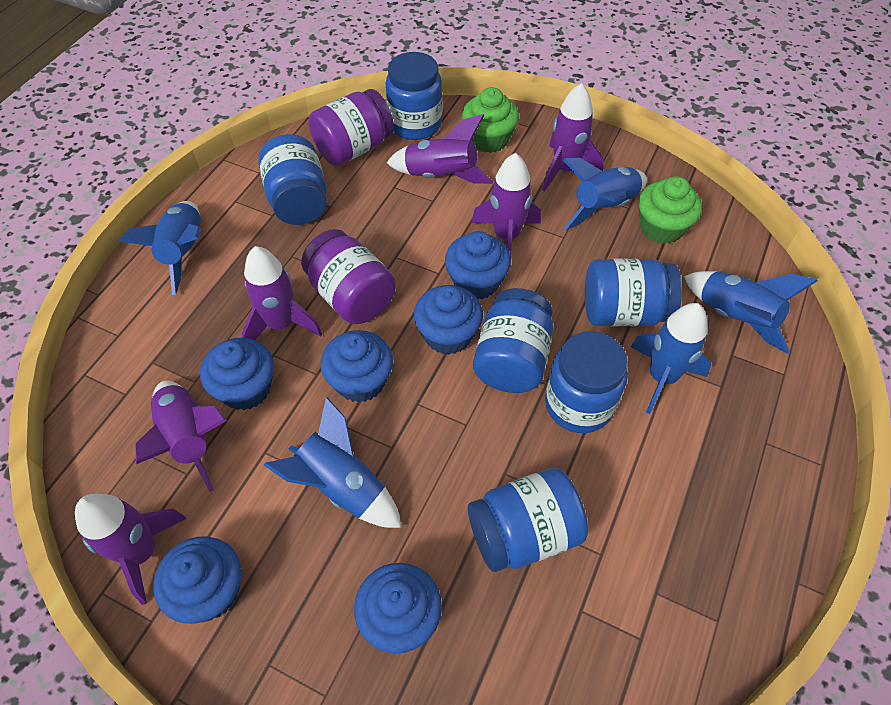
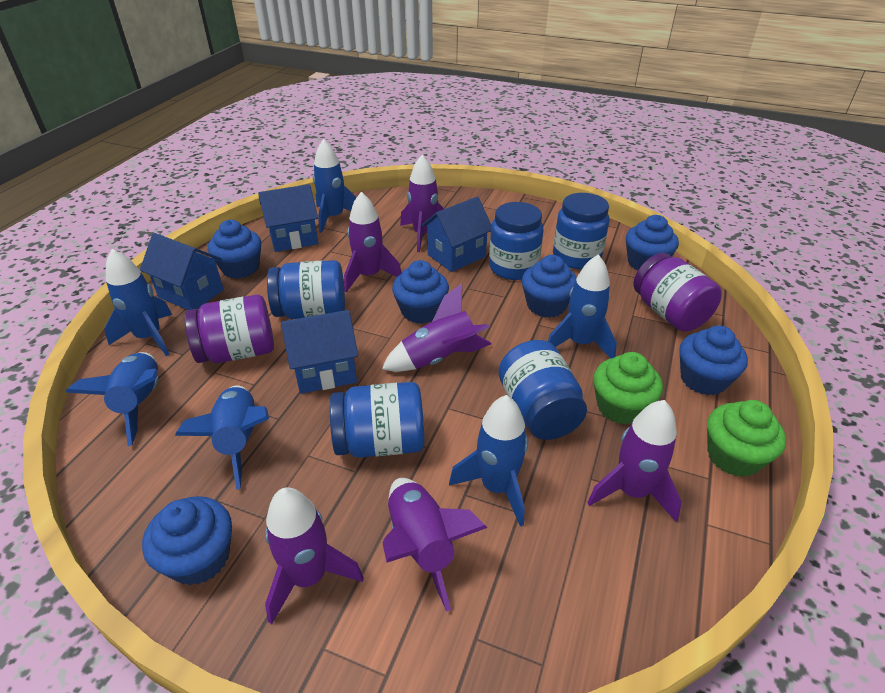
blue house: 0 -> 4
blue jar: 6 -> 5
blue rocket: 5 -> 6

